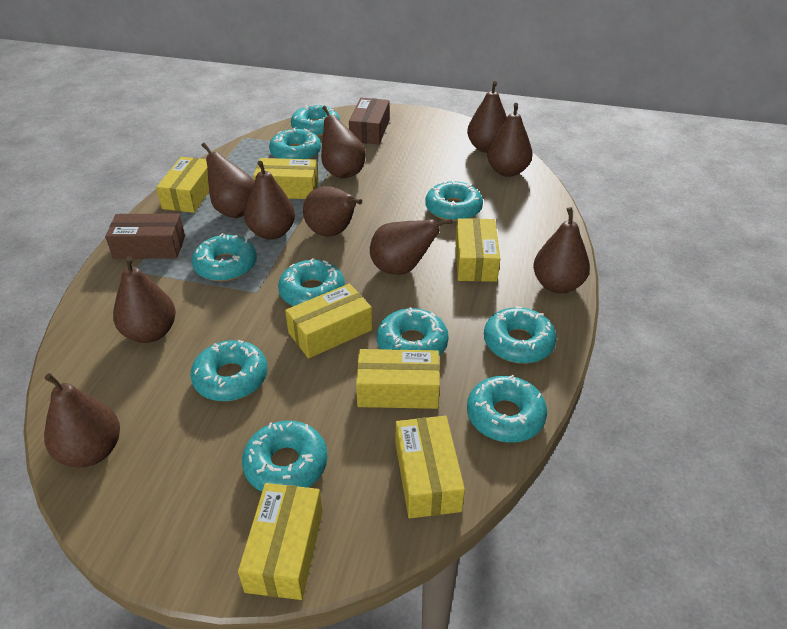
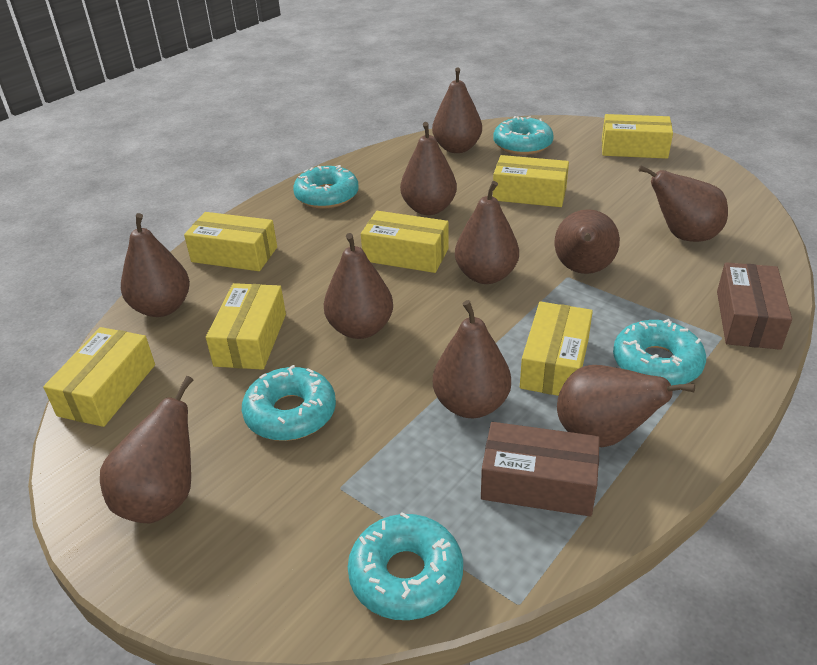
turquoise donut: 10 -> 5

